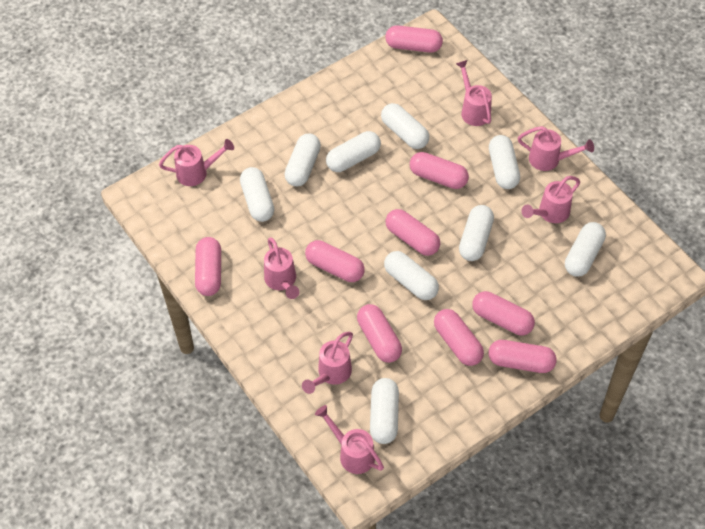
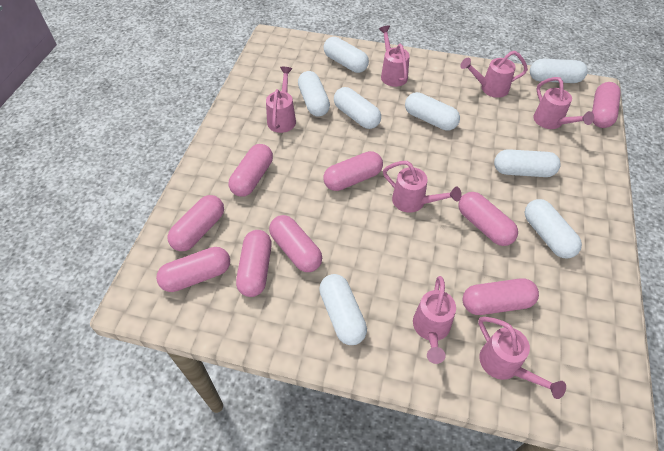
white capsule: 9 -> 8

